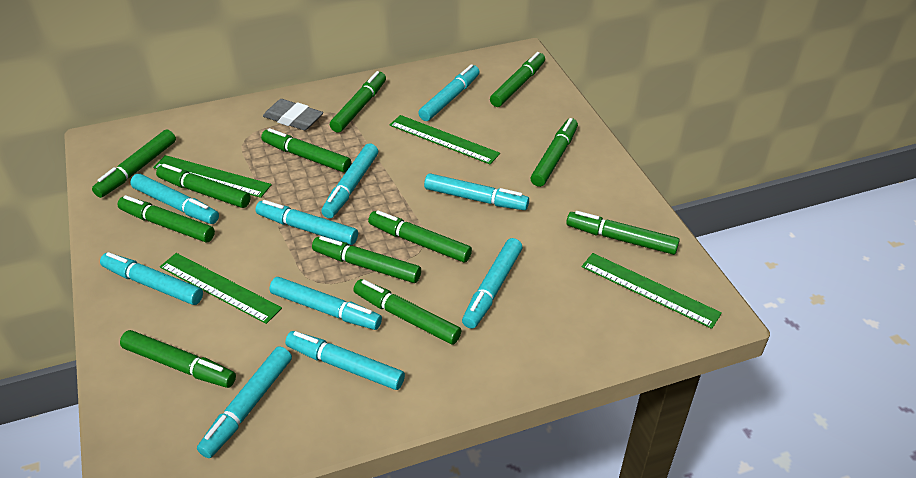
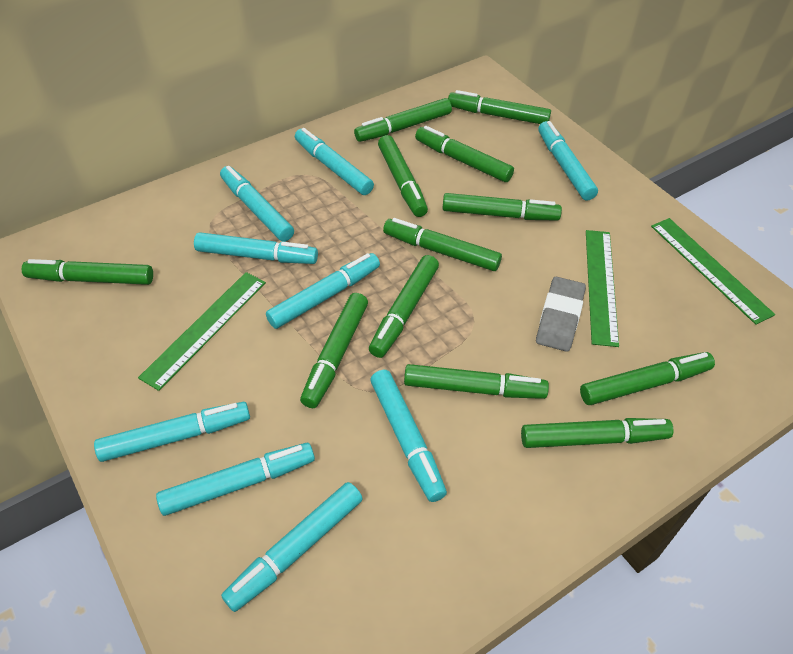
green ruler: 4 -> 3
turquoise marker: 10 -> 9

